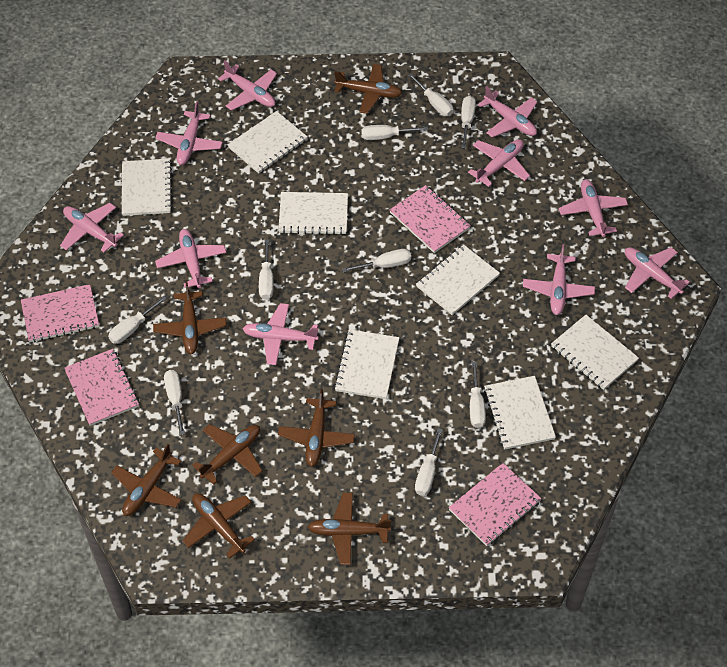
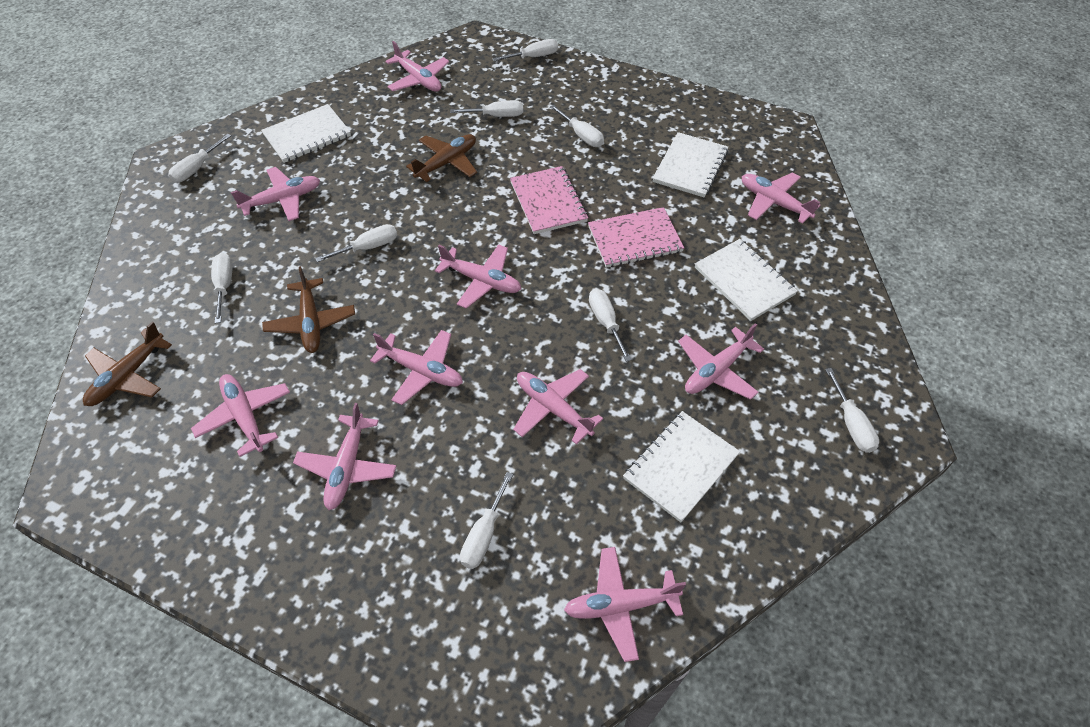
brown plane: 7 -> 3
pink notebook: 4 -> 2
white notebook: 7 -> 4

